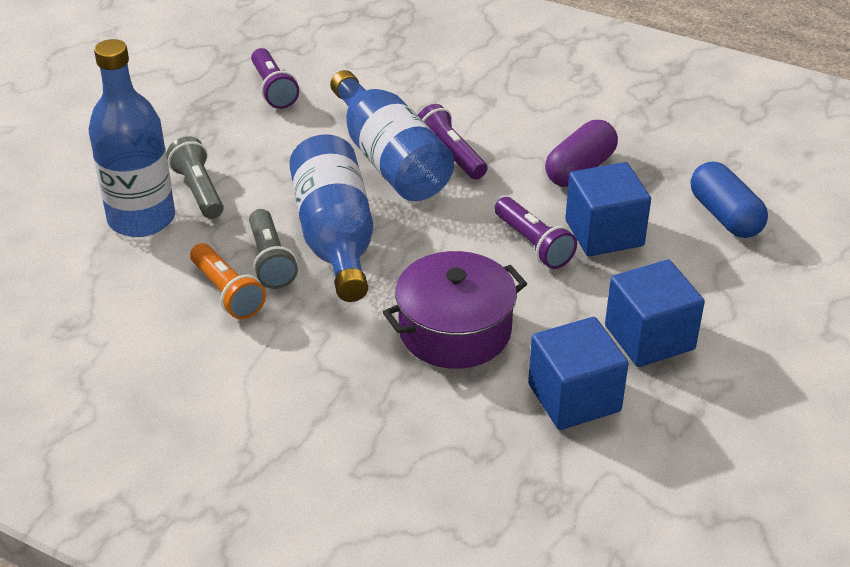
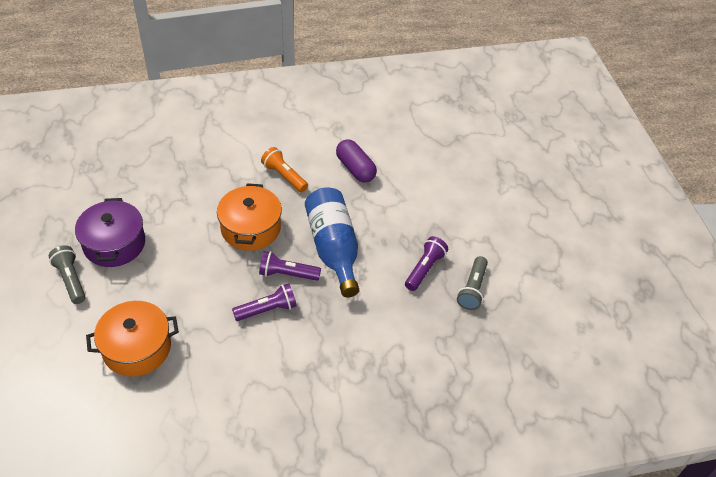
blue bottle: 3 -> 1
blue capsule: 1 -> 0
blue cube: 3 -> 0
orange pot: 0 -> 2

